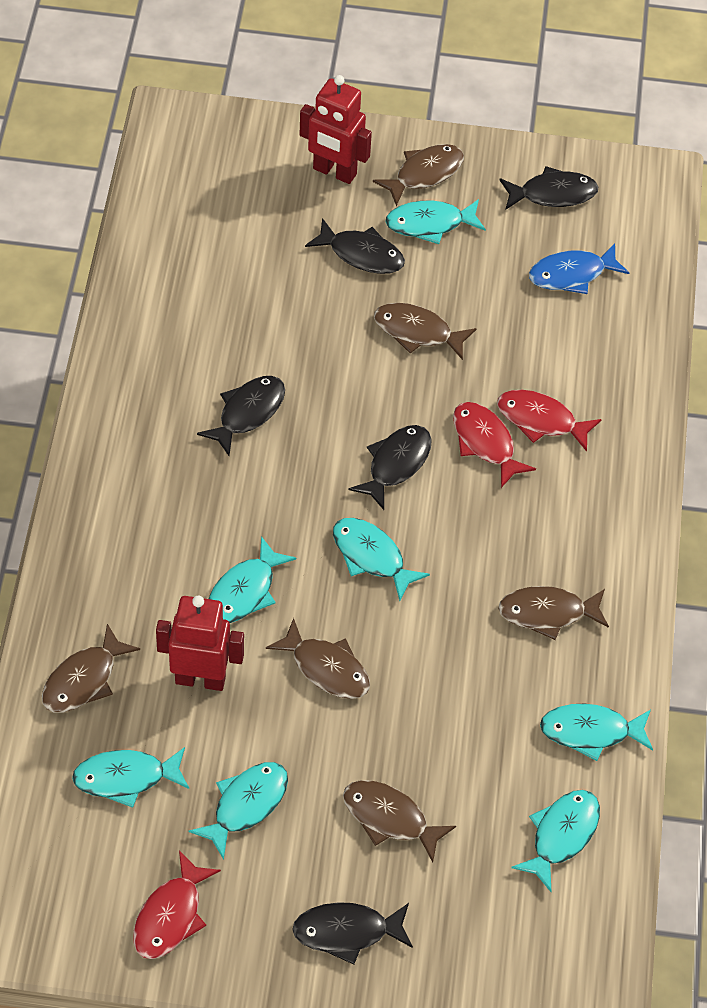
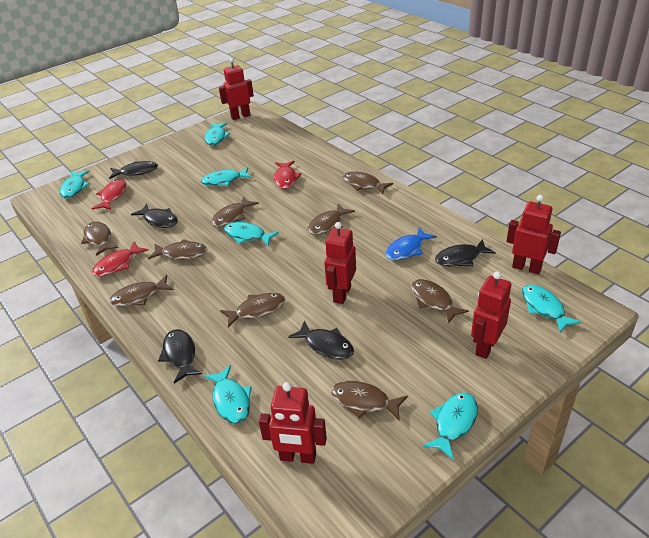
brown fish: 6 -> 9
red robot: 2 -> 5

